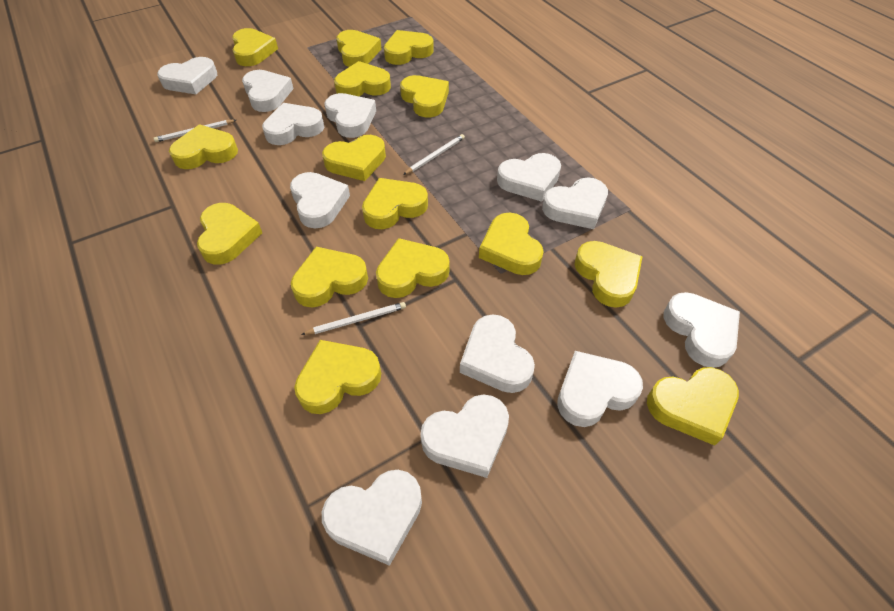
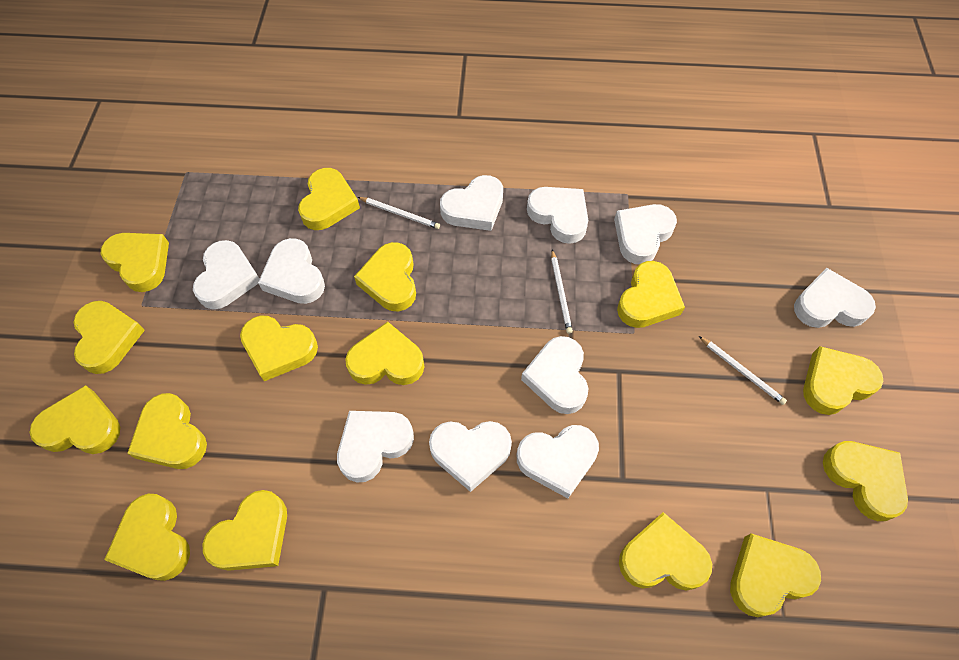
white heart: 12 -> 10

